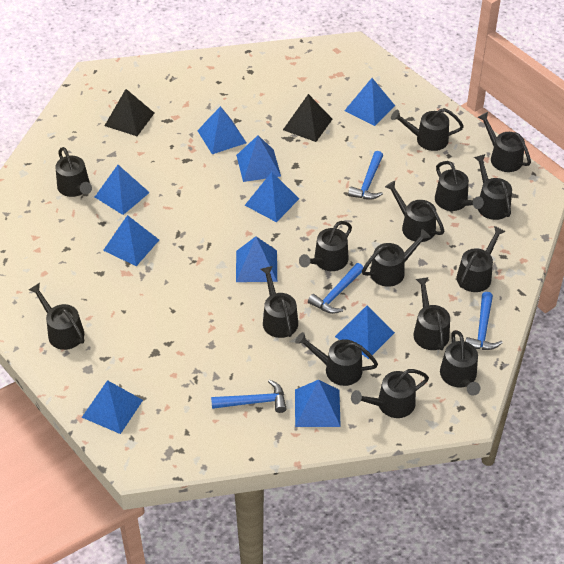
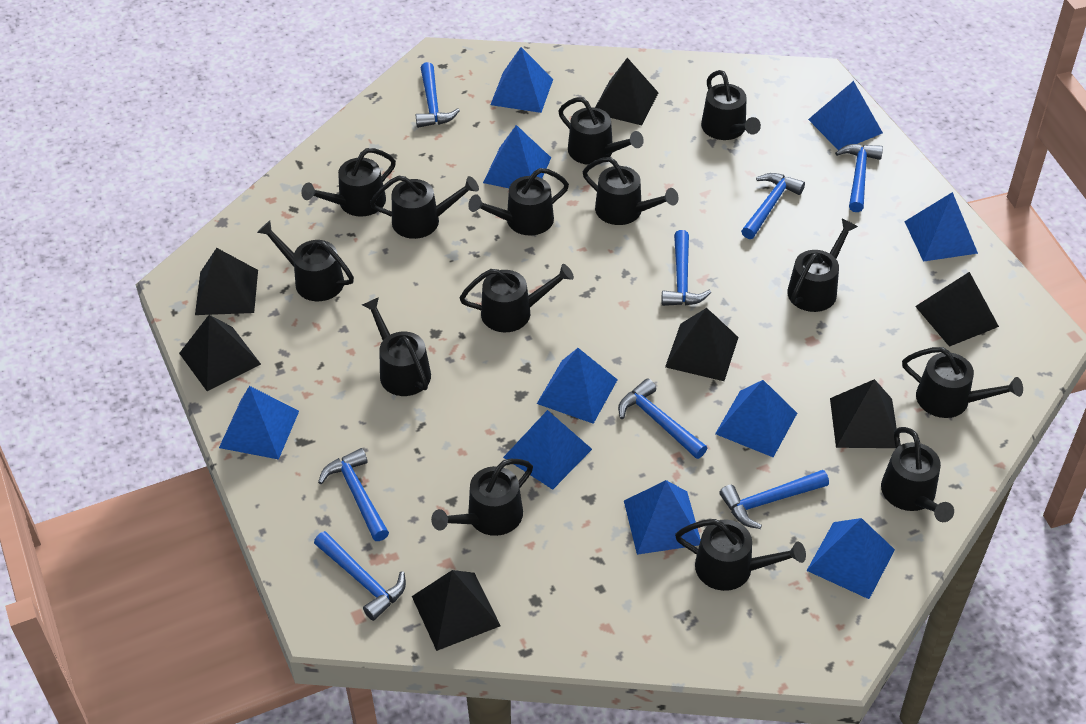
black pyramid: 2 -> 7
black watering can: 15 -> 14
blue hammer: 4 -> 8

